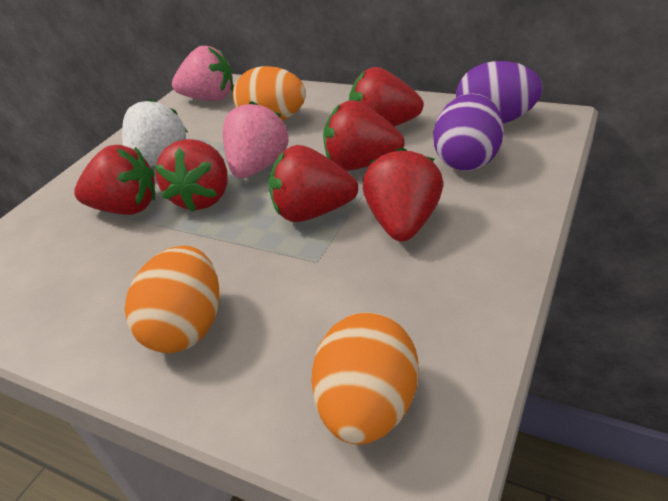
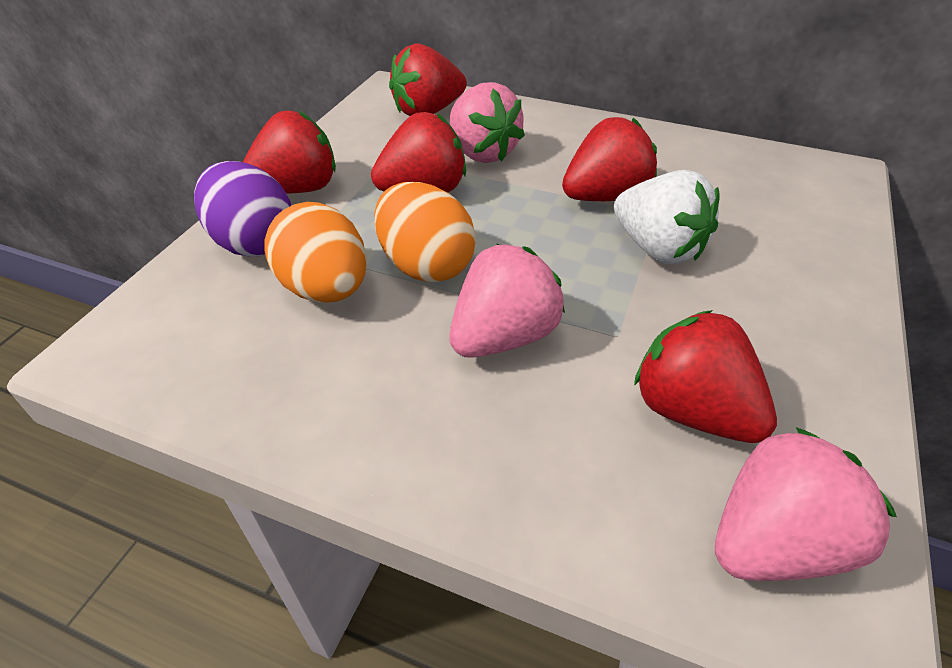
orange egg: 3 -> 2
pink strawberry: 2 -> 3
purple egg: 2 -> 1
red strawberry: 6 -> 5

